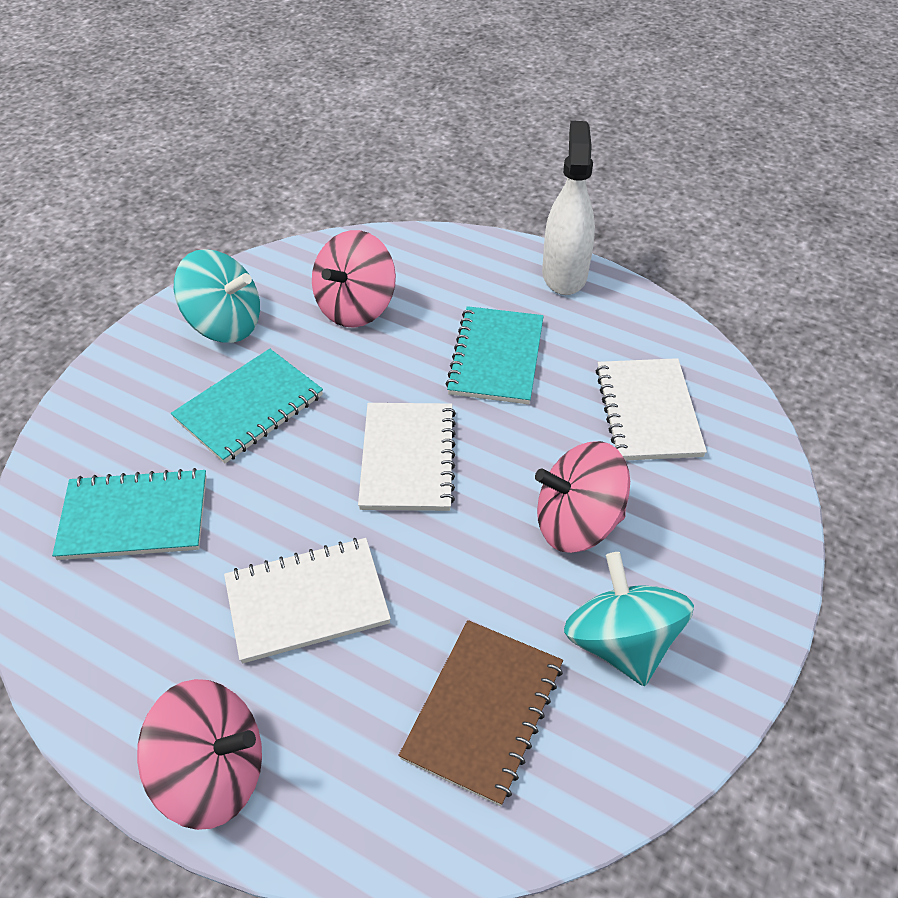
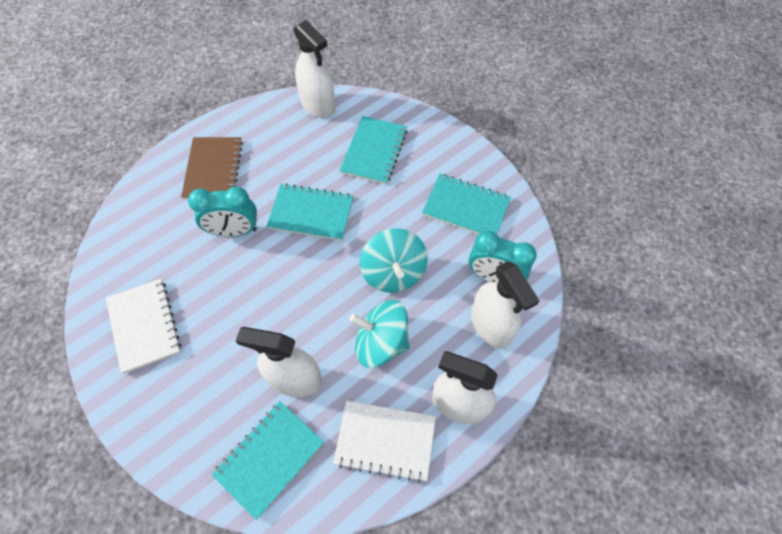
pink spinning top: 3 -> 0
turquoise clock: 0 -> 2
turquoise notebook: 3 -> 4
white notebook: 3 -> 2
white spray bottle: 1 -> 4

